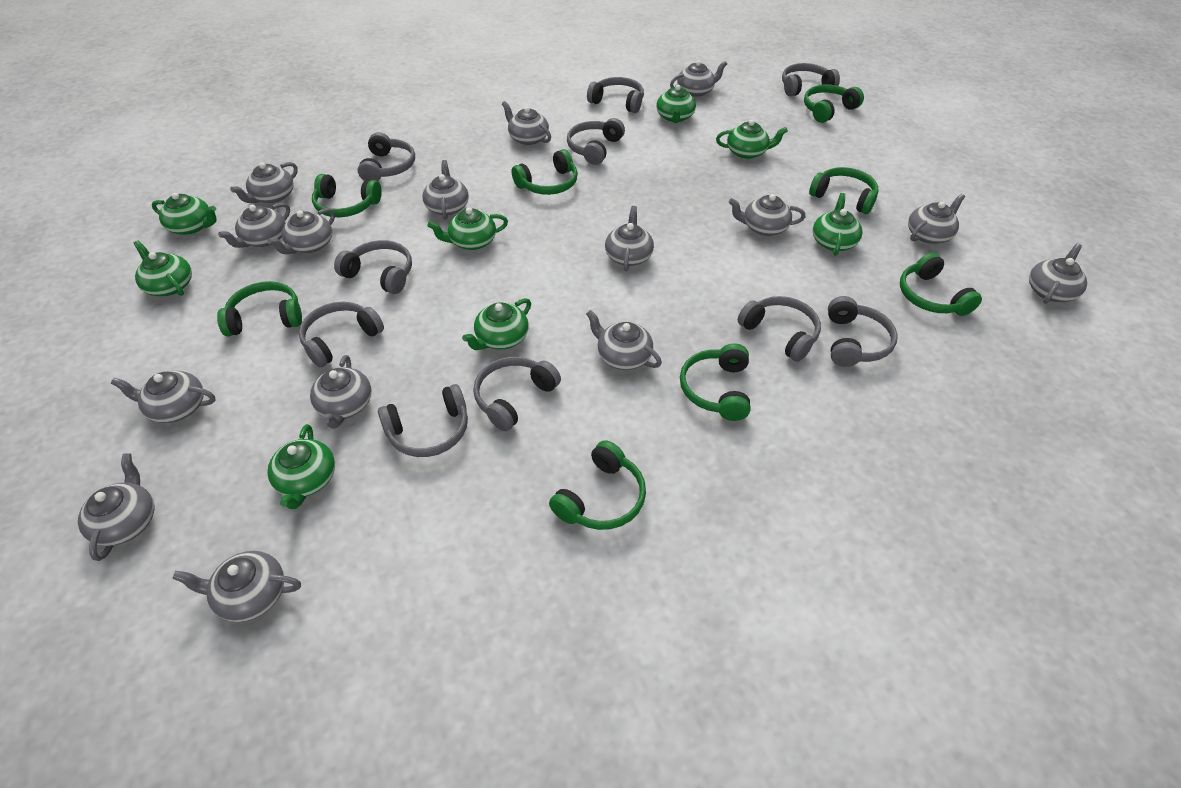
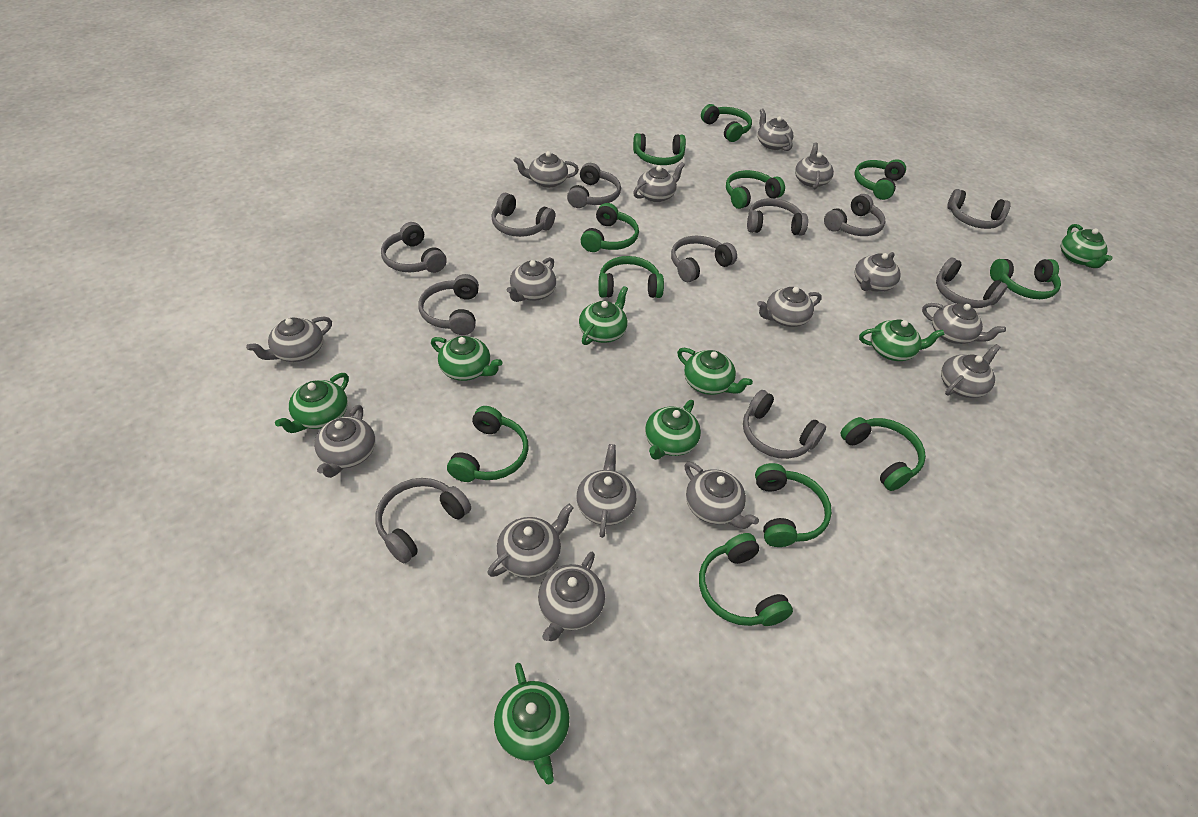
green headphones: 8 -> 11
grey headphones: 10 -> 11

